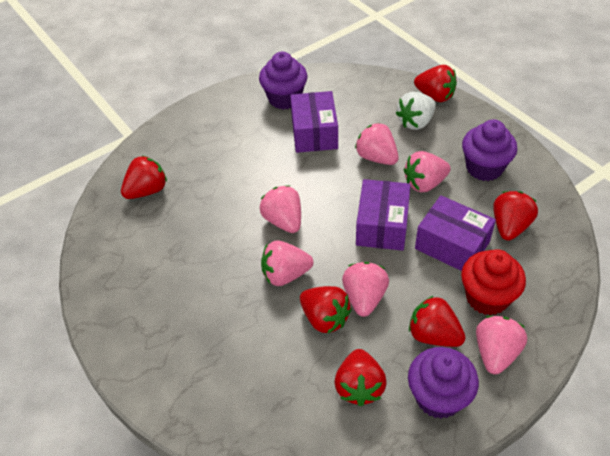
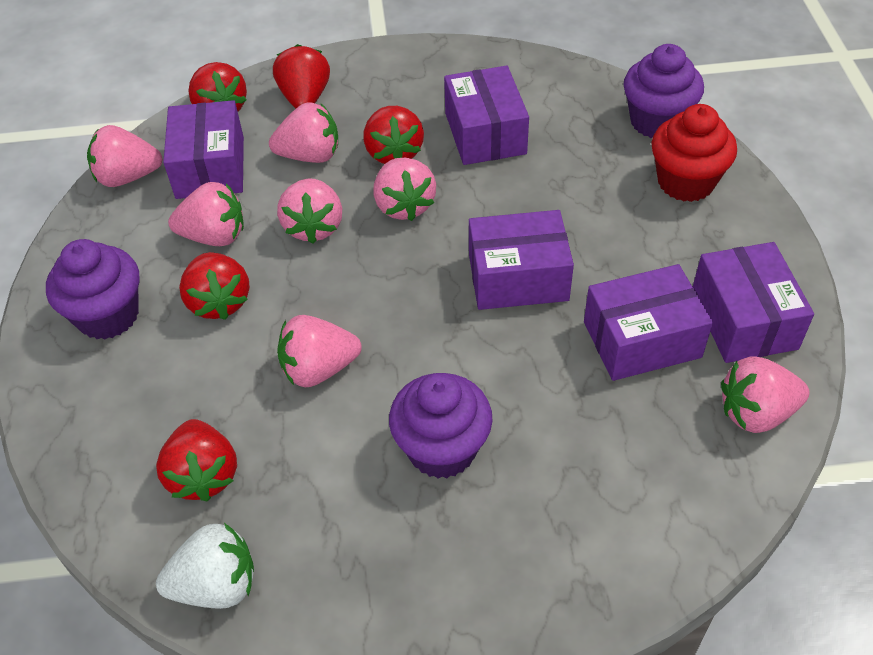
pink strawberry: 6 -> 7
purple box: 3 -> 5
red strawberry: 6 -> 5

